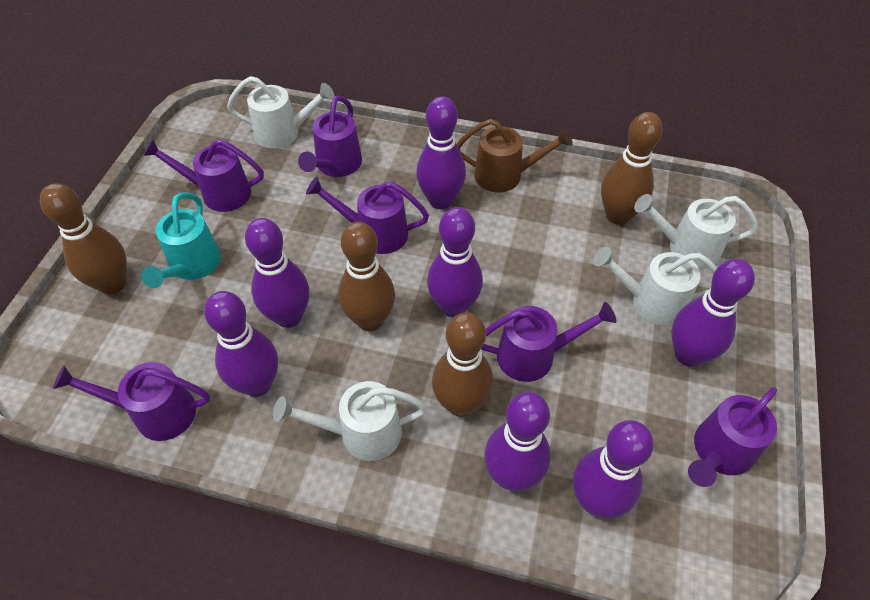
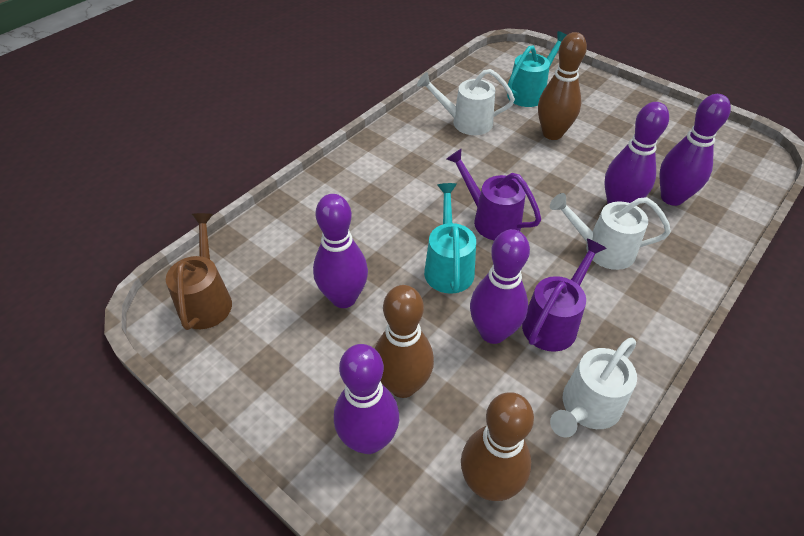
brown bowling pin: 4 -> 3
purple bowling pin: 7 -> 5
purple watering can: 6 -> 2
turquoise watering can: 1 -> 2
white watering can: 4 -> 3

